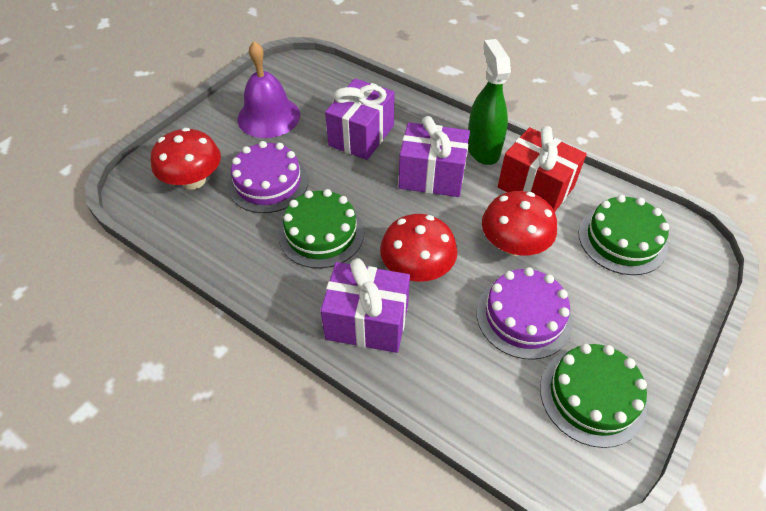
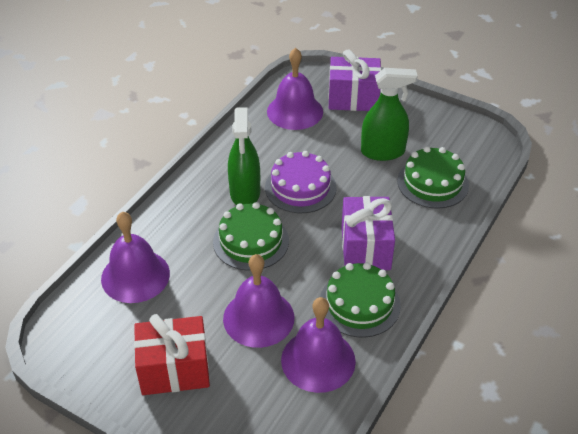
green spray bottle: 1 -> 2
purple bell: 1 -> 4
purple cake: 2 -> 1
purple gift: 3 -> 2
red mushroom: 3 -> 0

